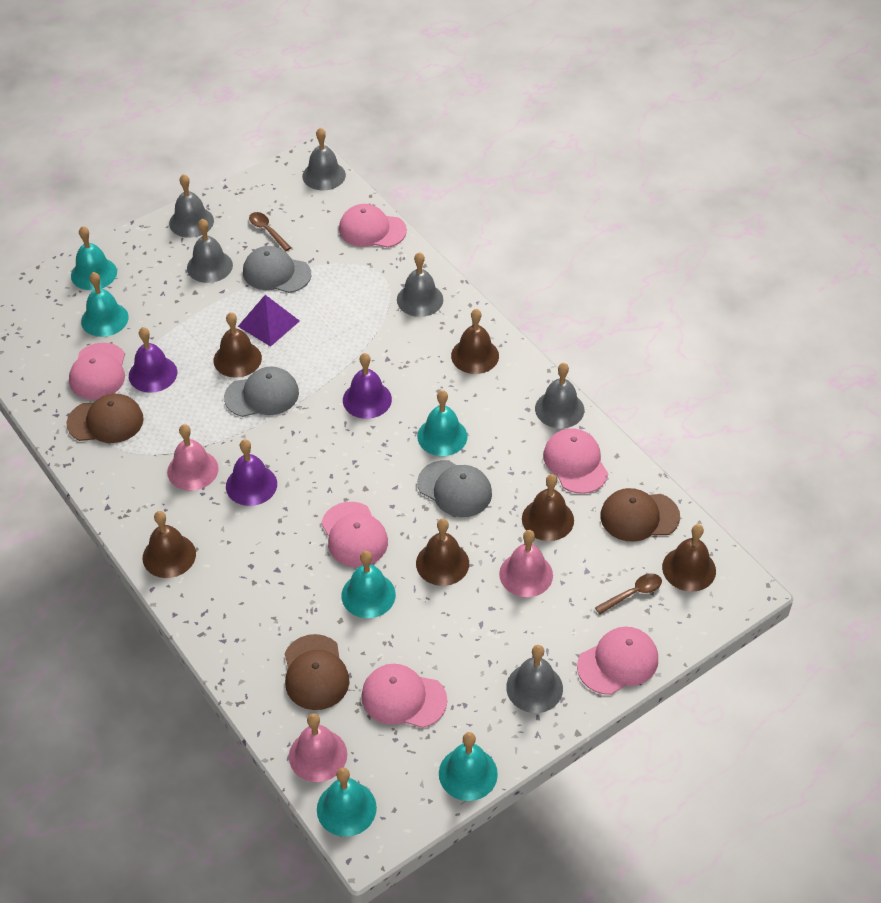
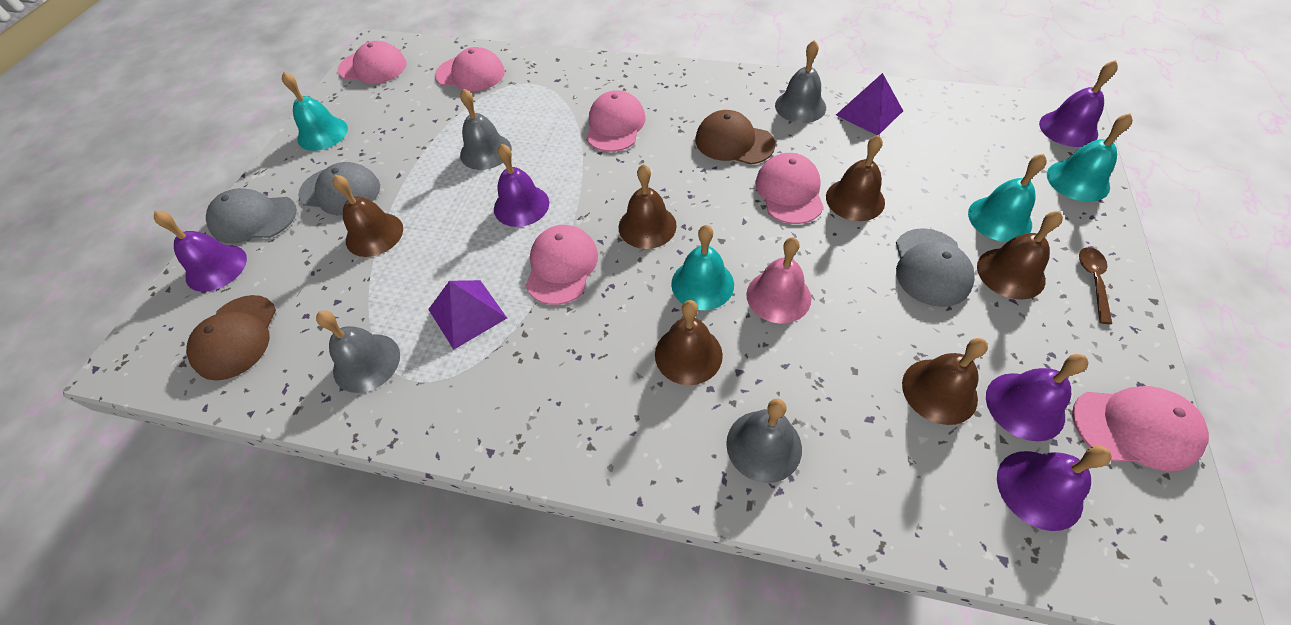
brown cap: 3 -> 2
brown spoon: 2 -> 1
grey bell: 6 -> 4
pink bell: 3 -> 1
purple bell: 3 -> 5
purple pyramid: 1 -> 2
turquoise bell: 6 -> 4

